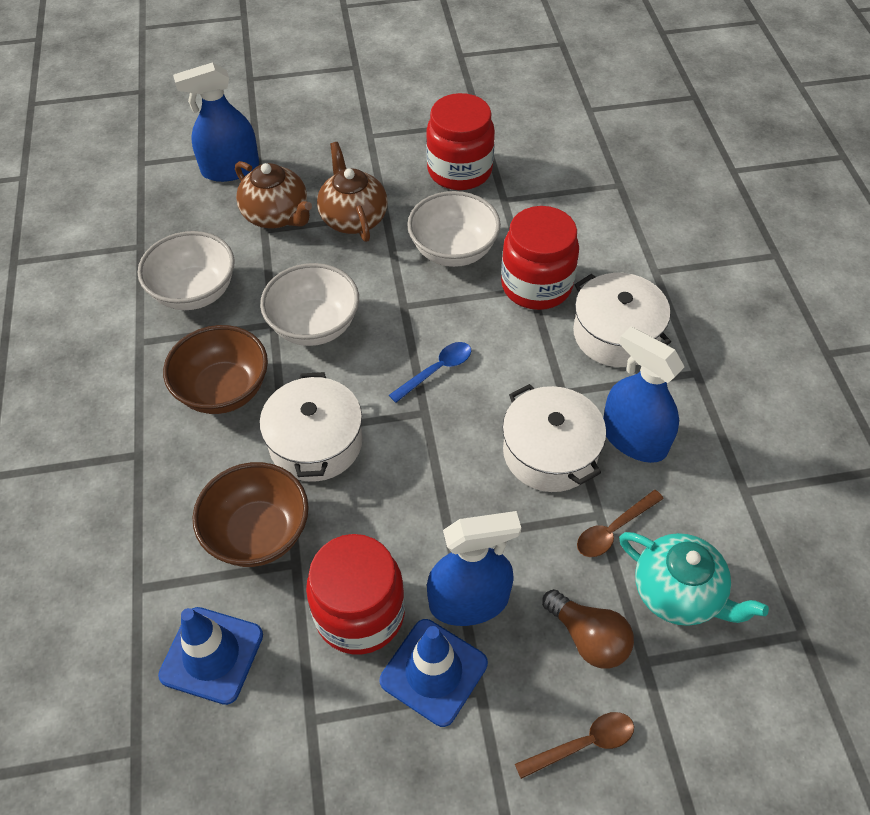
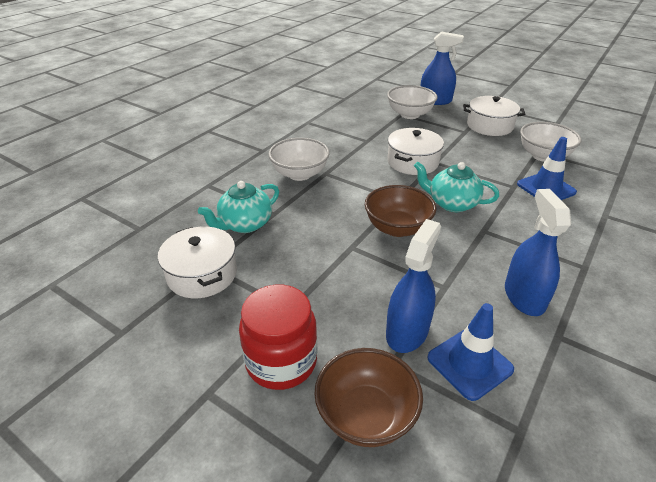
blue spoon: 1 -> 0
brown light bulb: 1 -> 0
brown spoon: 2 -> 0
brown teapot: 2 -> 0
red jar: 3 -> 1
turquoise teapot: 1 -> 2

